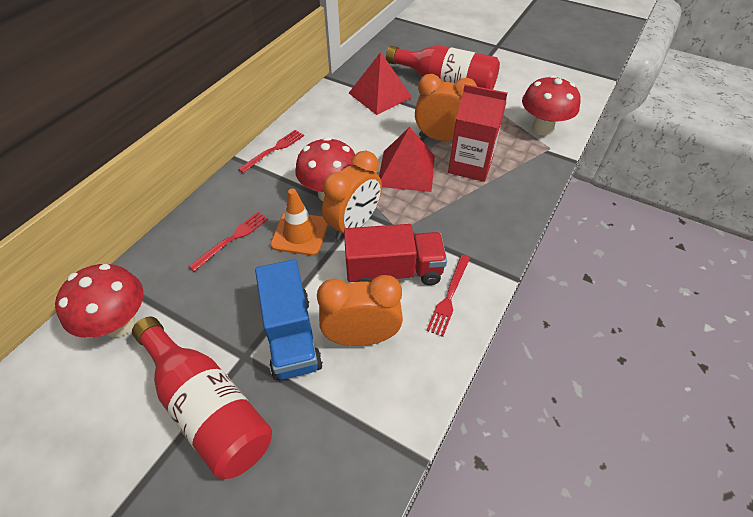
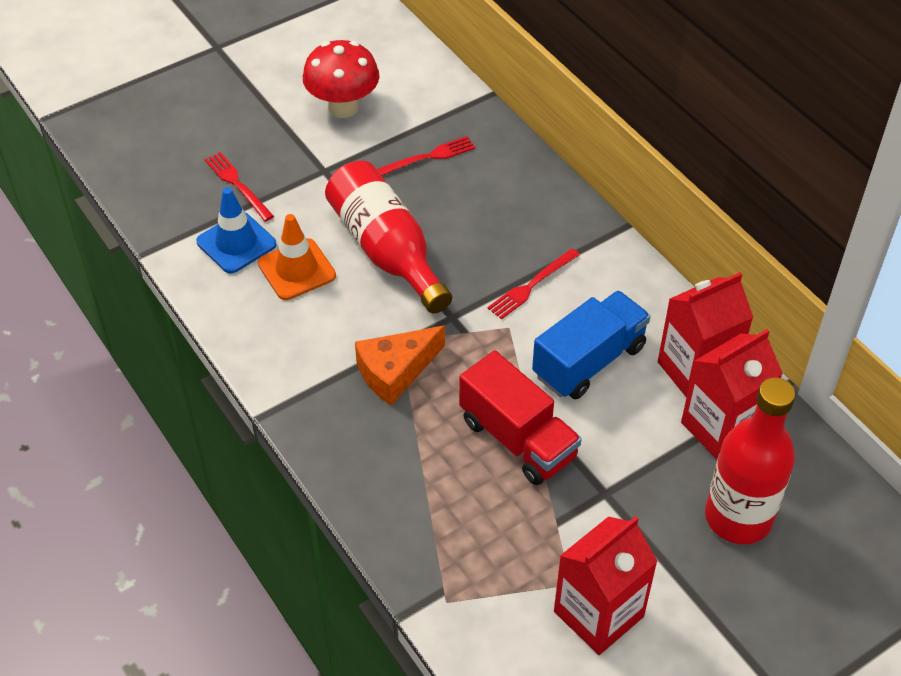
blue traffic cone: 0 -> 1
orange cheese: 0 -> 1
orange clock: 3 -> 0
red carton: 1 -> 3
red mushroom: 3 -> 1
red pyramid: 2 -> 0

